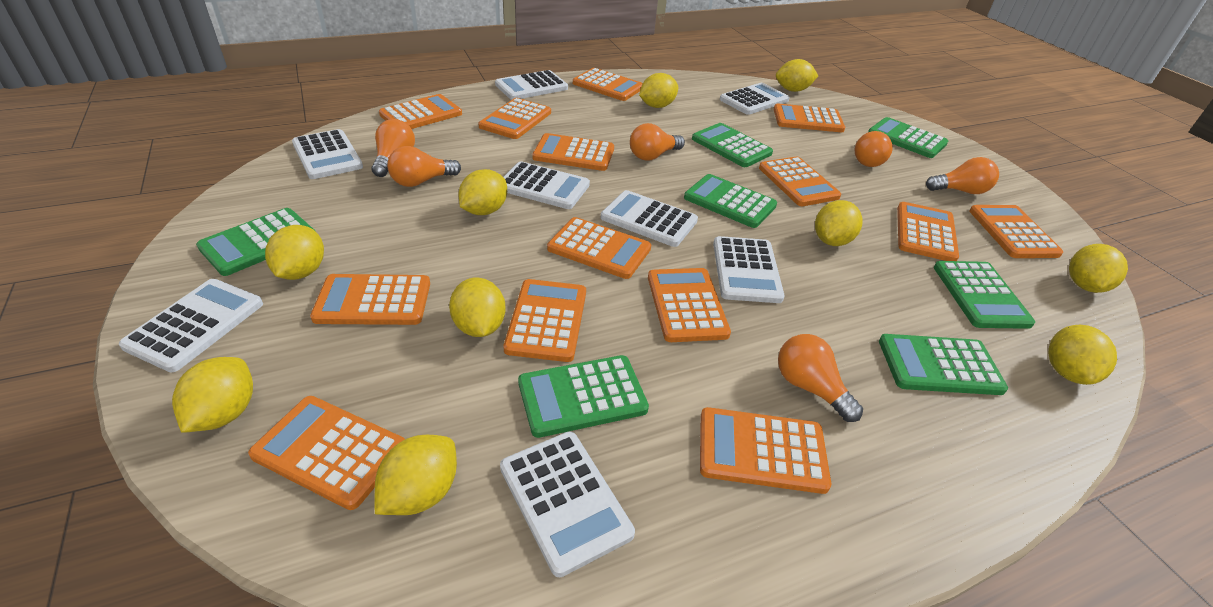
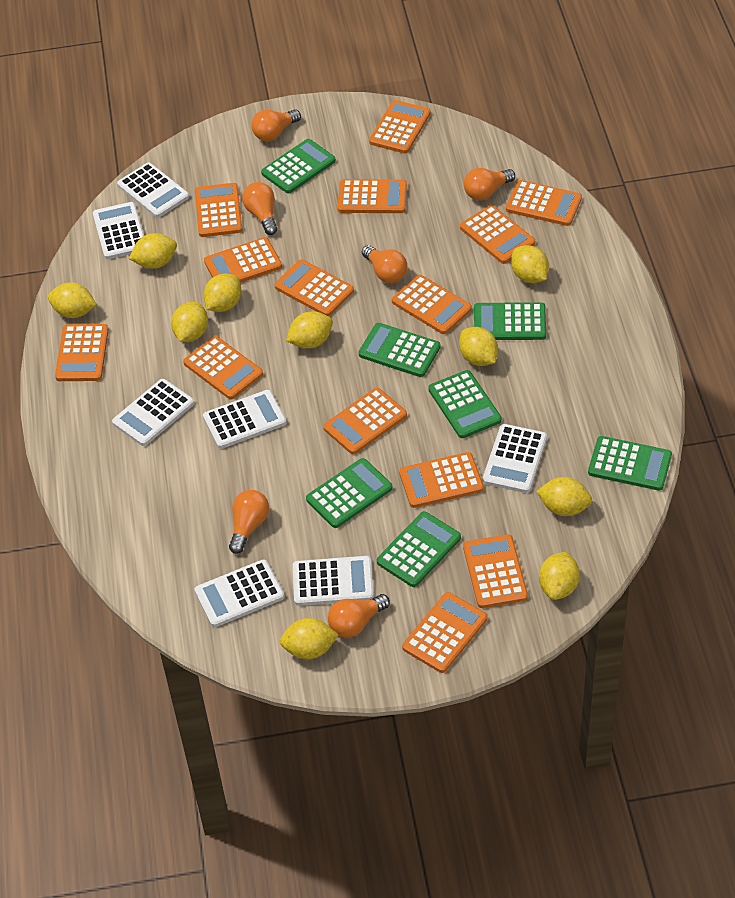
white calculator: 8 -> 7

